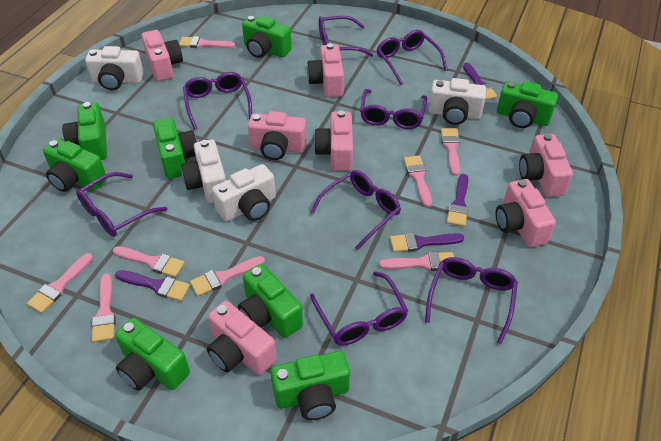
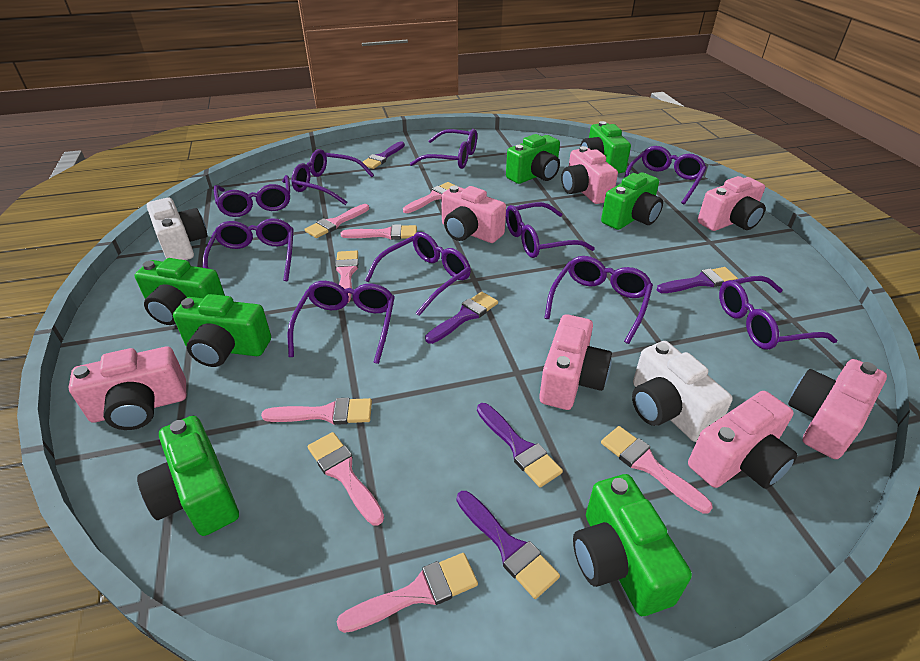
green camera: 8 -> 7
purple brush: 4 -> 5
purple glasses: 8 -> 10
white camera: 4 -> 2

